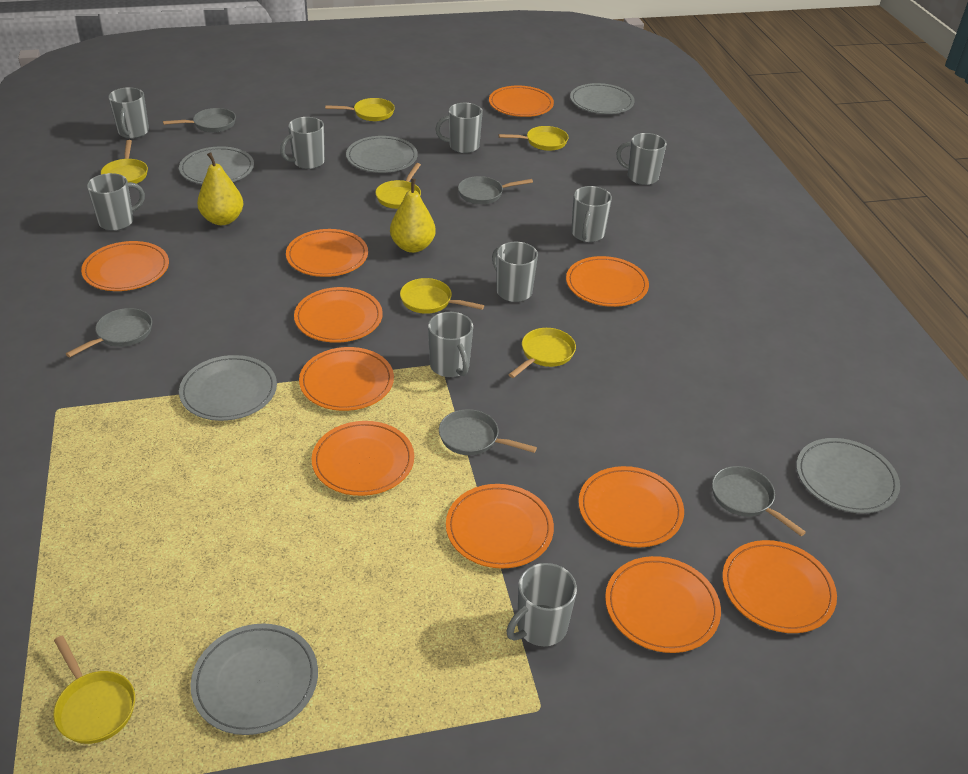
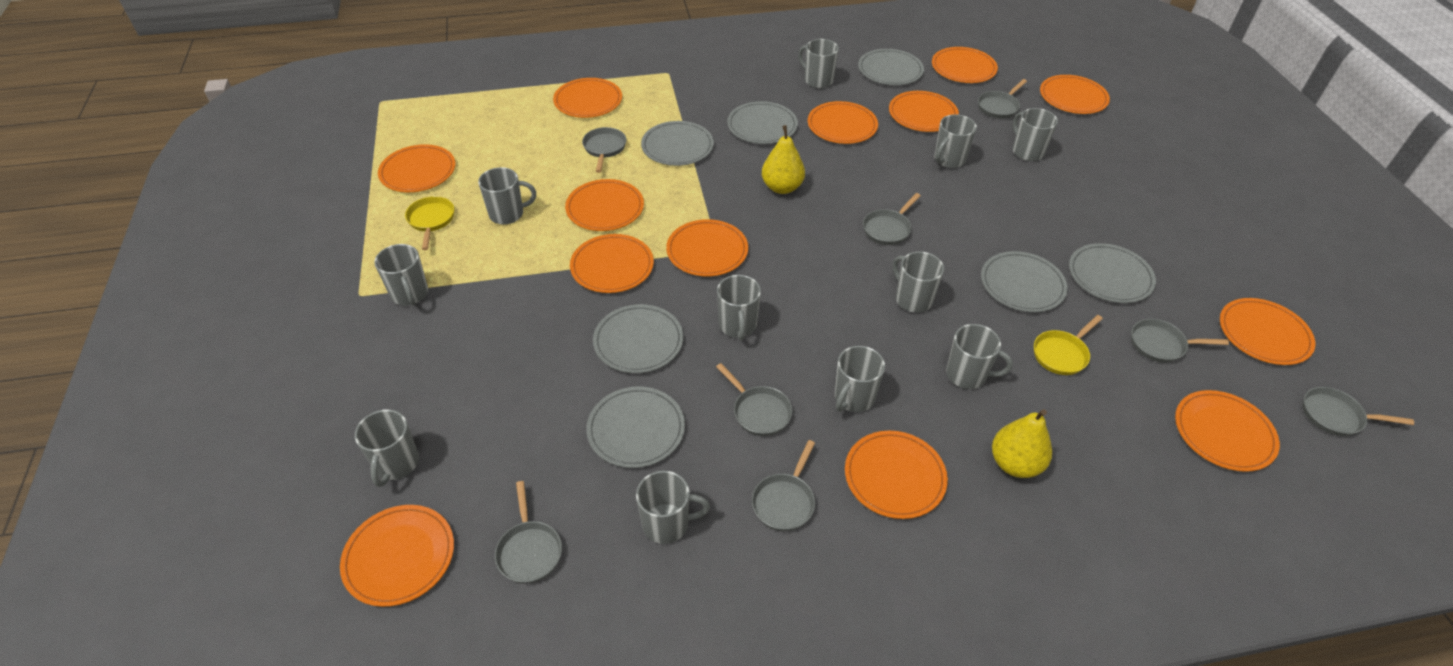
grey mug: 9 -> 11
grey pan: 5 -> 8
grey plate: 6 -> 7
orange plate: 11 -> 13
yellow pan: 7 -> 2

